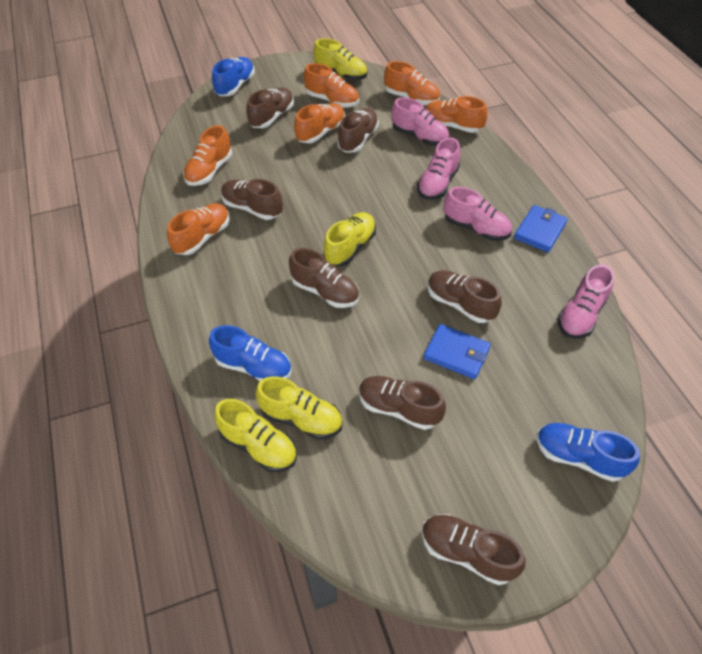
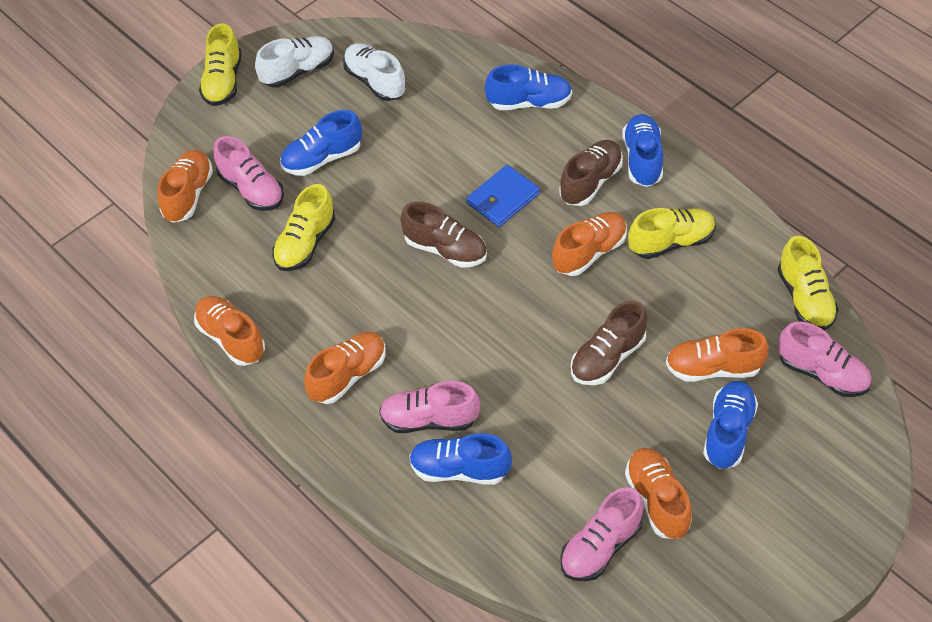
blue shoe: 3 -> 5
blue wallet: 2 -> 1
brown shoe: 7 -> 3
white shoe: 0 -> 2

